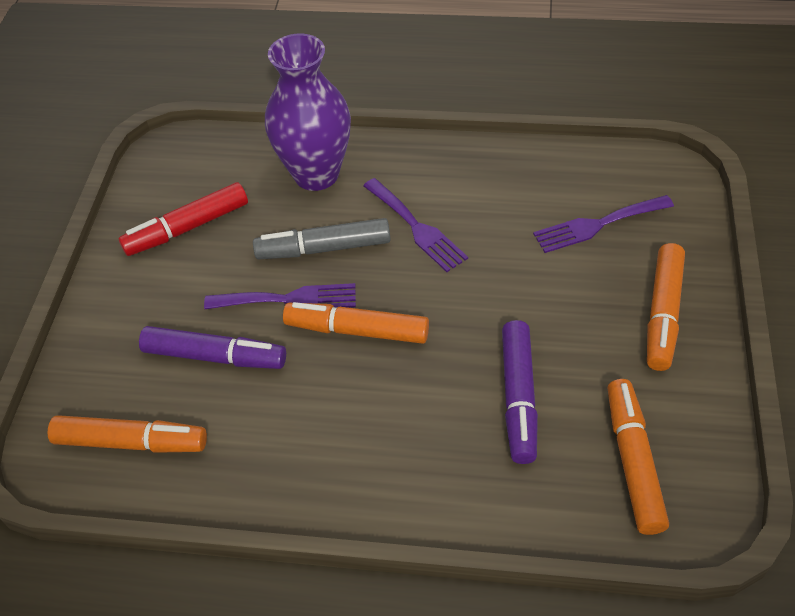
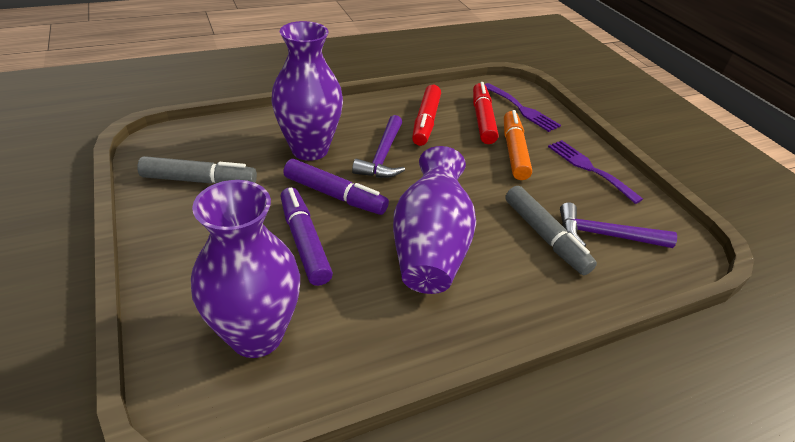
grey marker: 1 -> 2
orange marker: 4 -> 1
purple fork: 3 -> 2
purple hammer: 0 -> 2
purple vase: 1 -> 3
red marker: 1 -> 2

